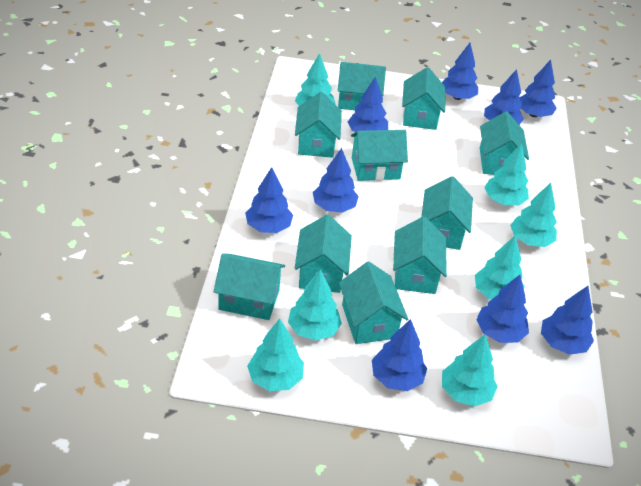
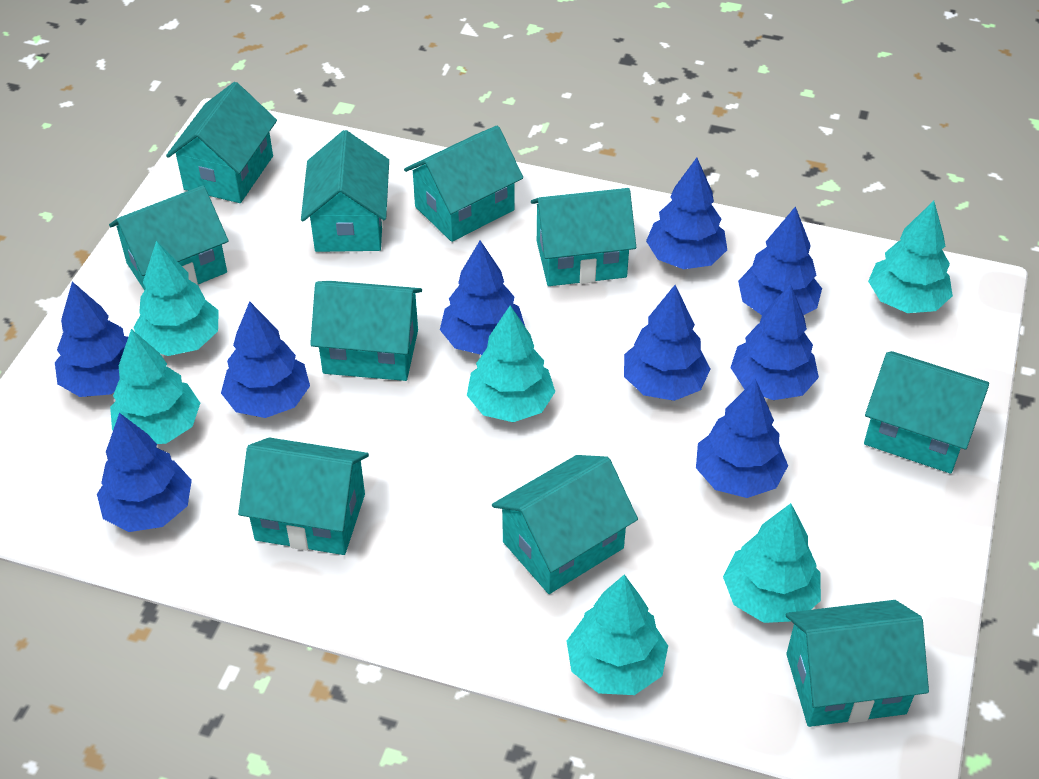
turquoise tree: 7 -> 6

